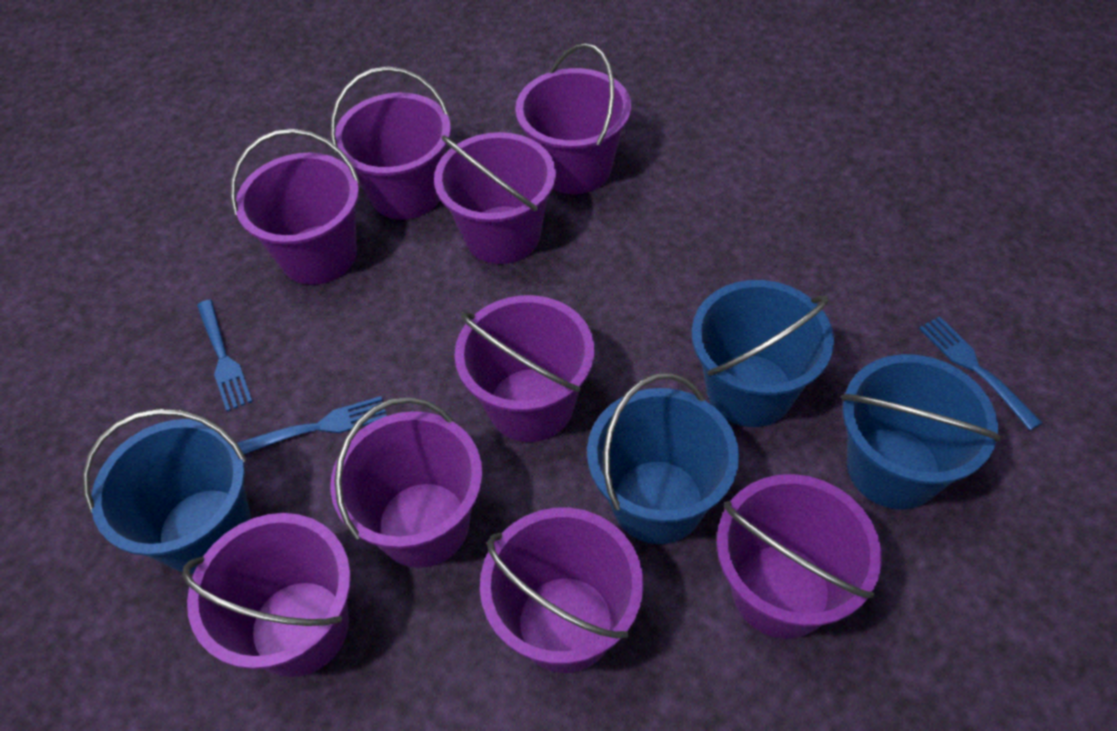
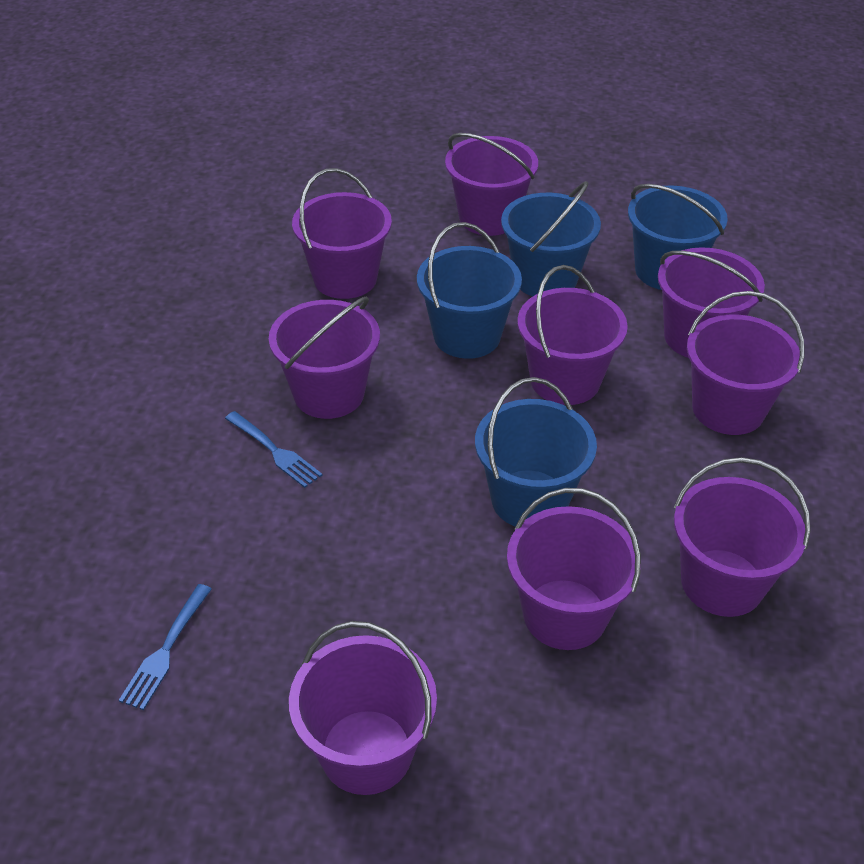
blue fork: 3 -> 2

